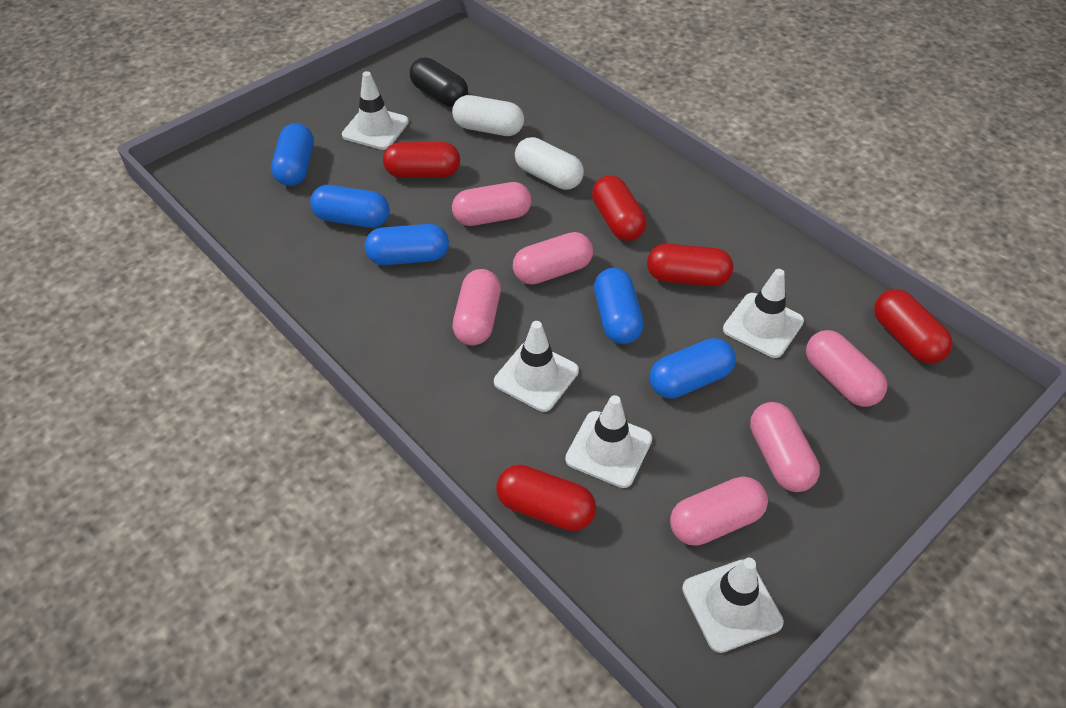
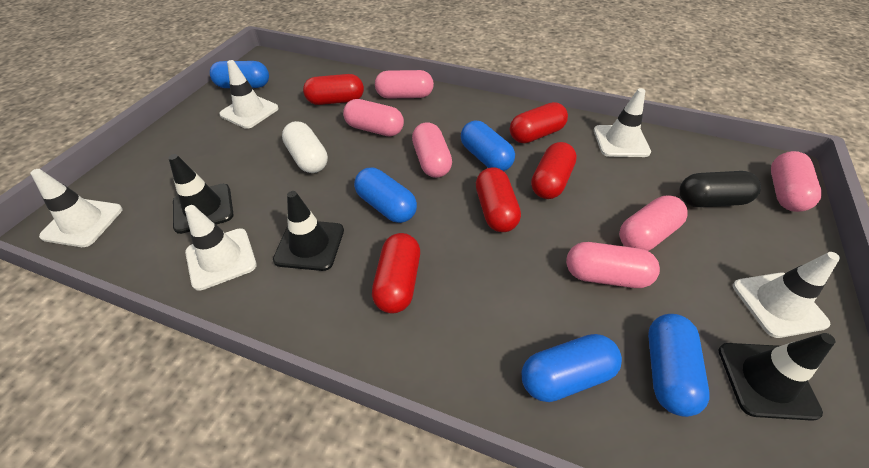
black traffic cone: 0 -> 3
white capsule: 2 -> 1

